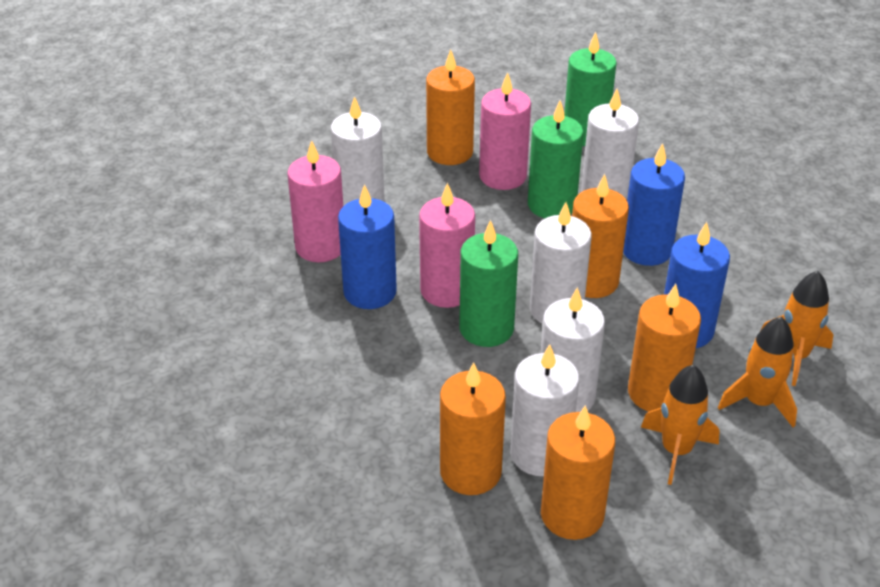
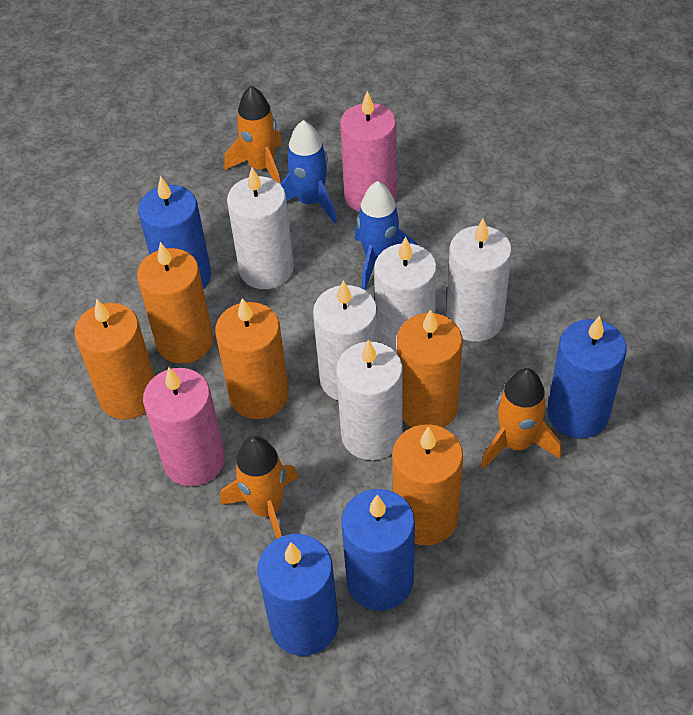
blue candle: 3 -> 4
blue rocket: 0 -> 2
green candle: 3 -> 0
pink candle: 3 -> 2

